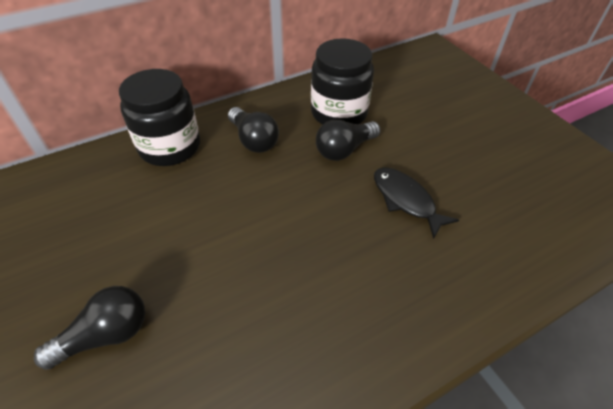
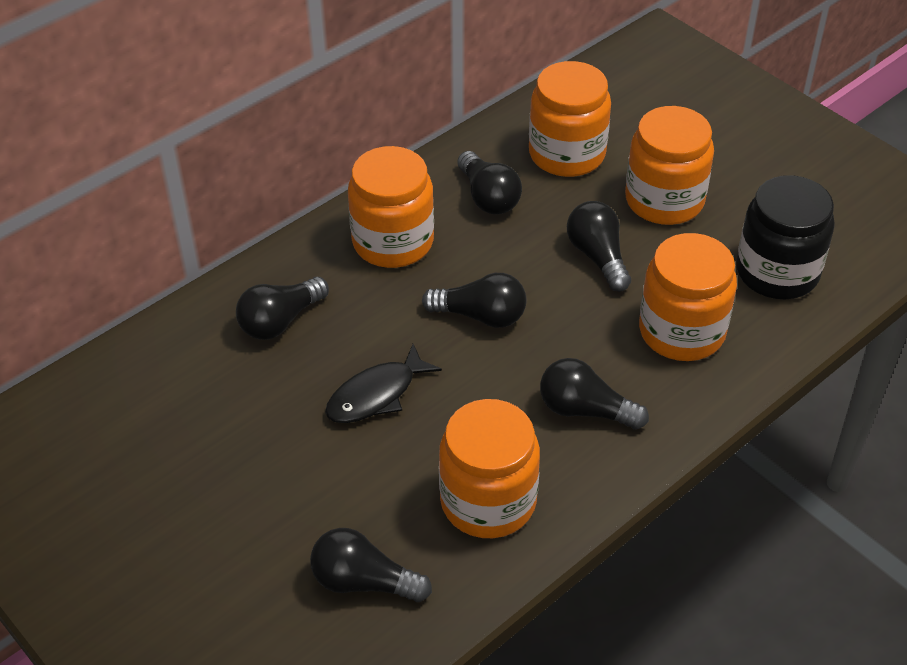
black jar: 2 -> 1
black light bulb: 3 -> 6
orange jar: 0 -> 5

